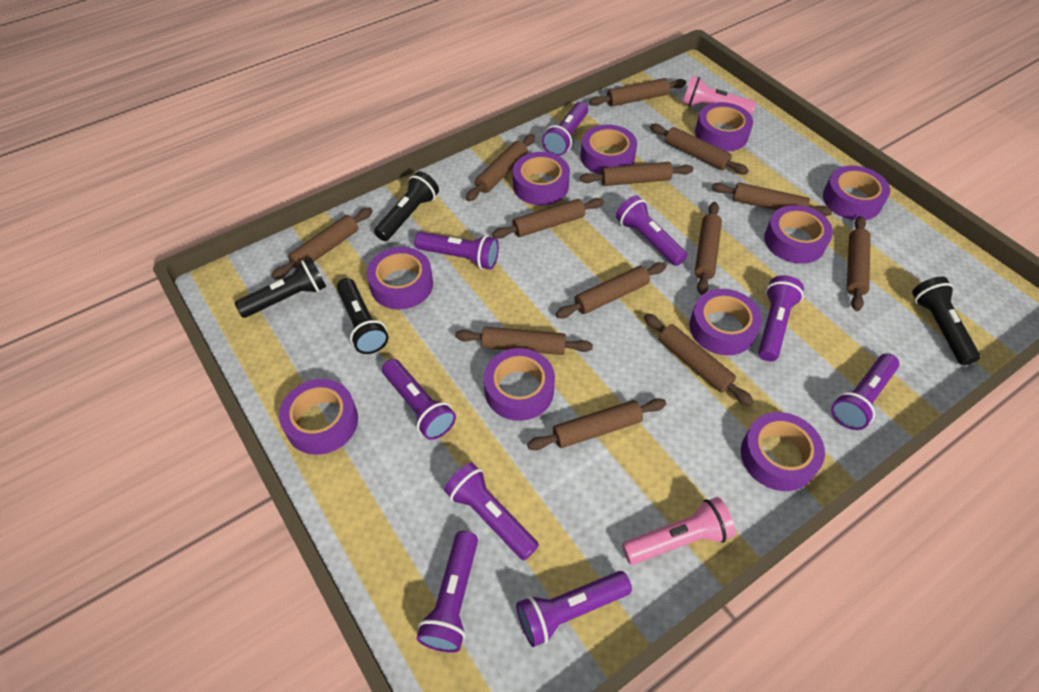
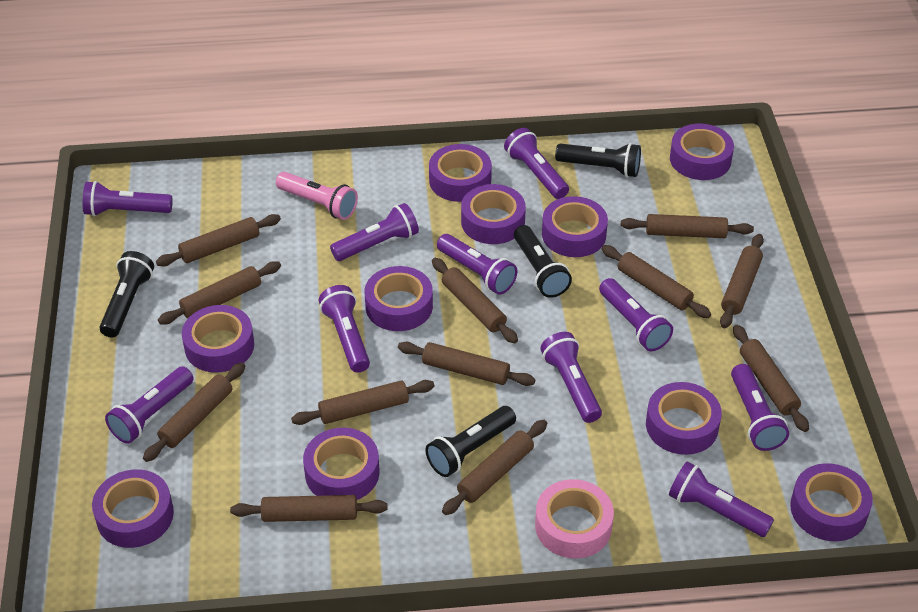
brown rolling pin: 13 -> 12
pink flashlight: 2 -> 1
pink tape: 0 -> 1
purple flashlight: 9 -> 10

